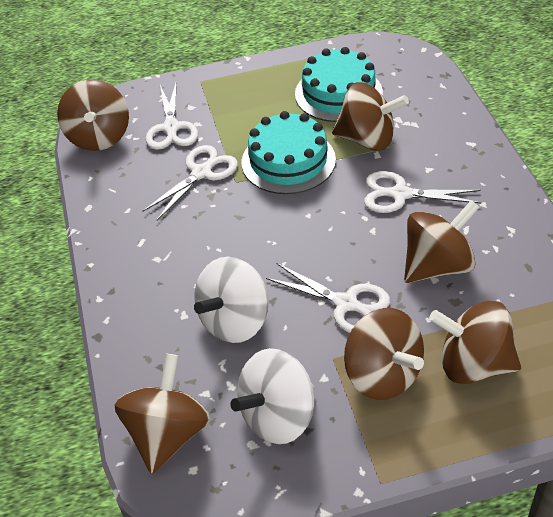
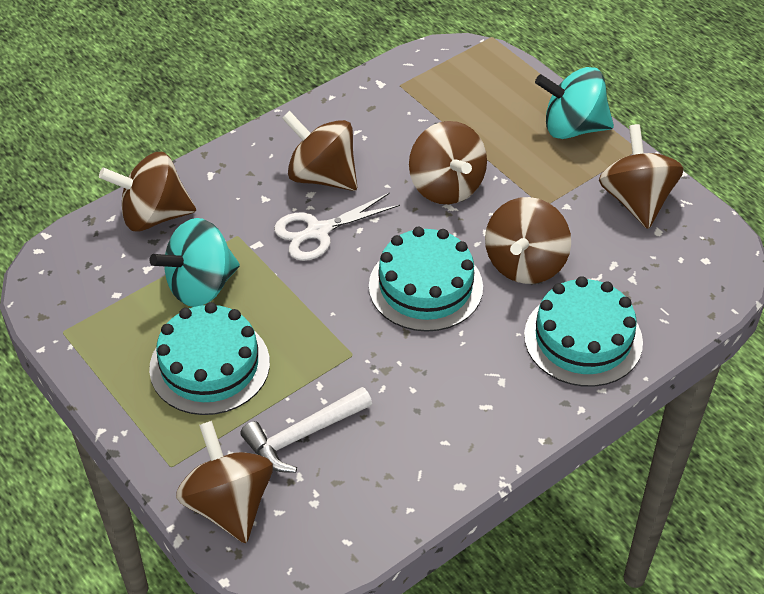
turquoise cake: 2 -> 3
turquoise spinning top: 0 -> 2
white hammer: 0 -> 1
white scissors: 4 -> 1
white spinning top: 2 -> 0

